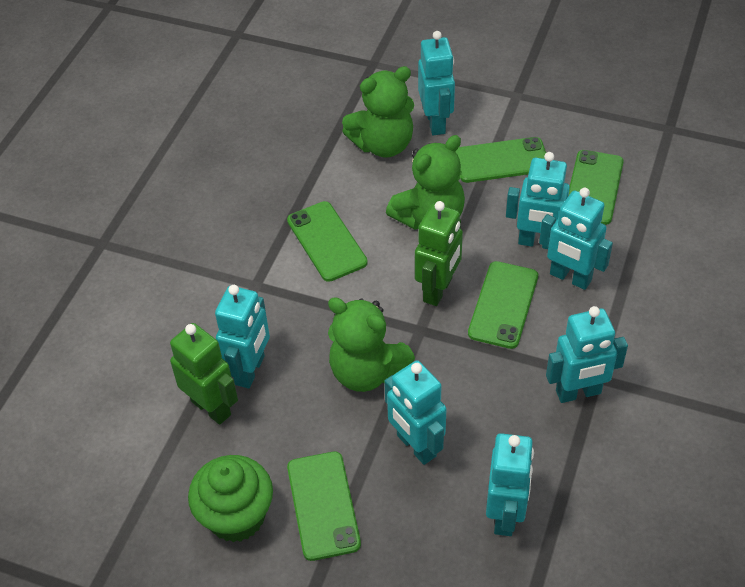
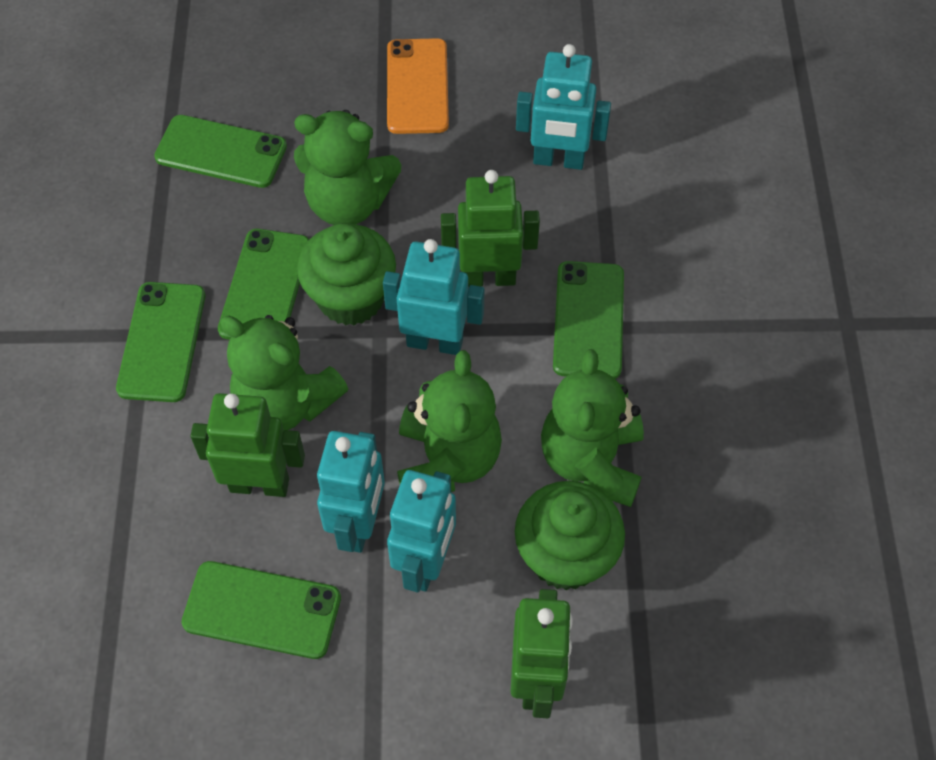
green cupcake: 1 -> 2
green robot: 2 -> 3
green teddy bear: 3 -> 4
orange phone: 0 -> 1
turquoise robot: 7 -> 4

